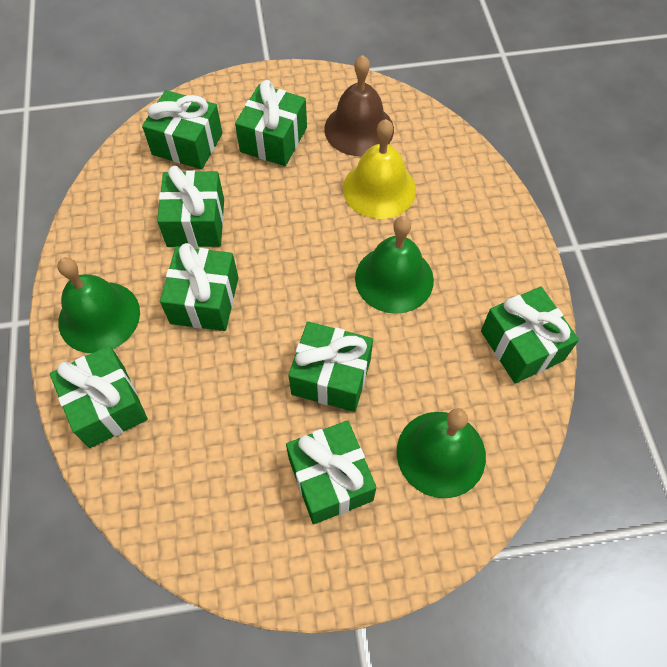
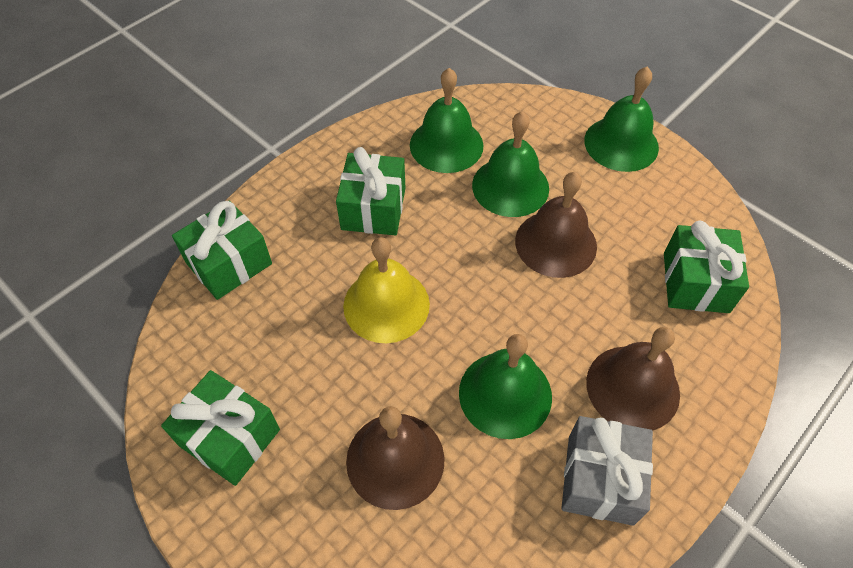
brown bell: 1 -> 3
green bell: 3 -> 4
green gift: 8 -> 4
grey gift: 0 -> 1

